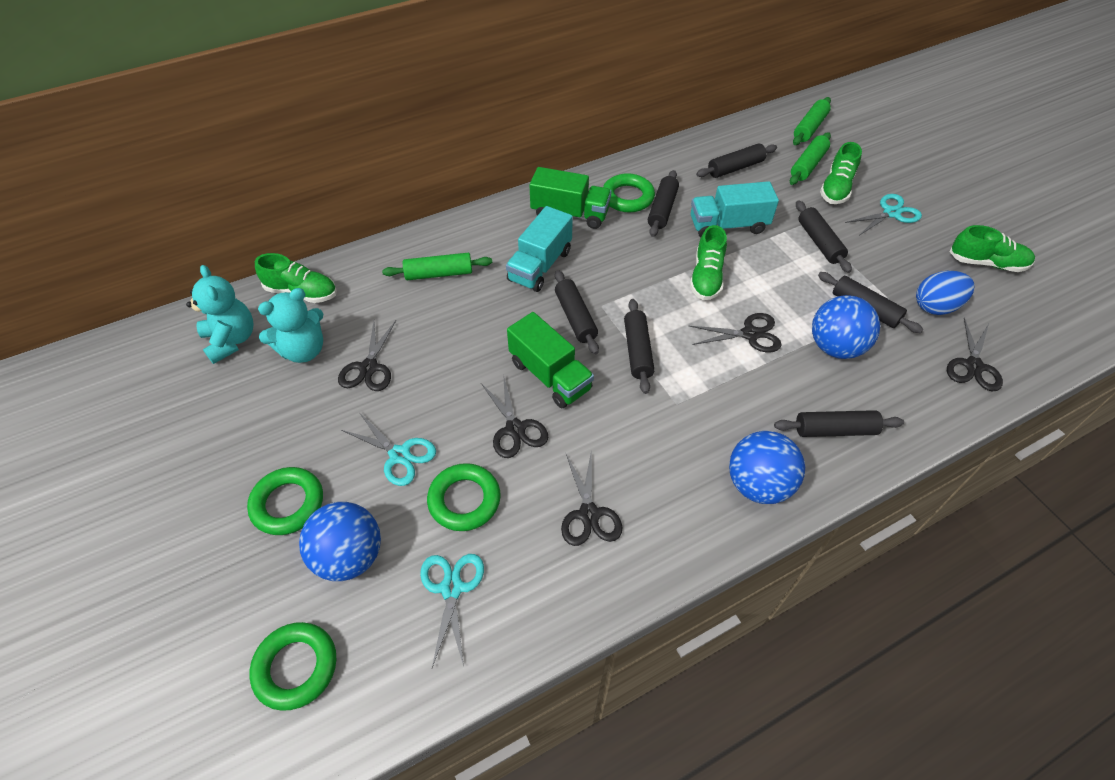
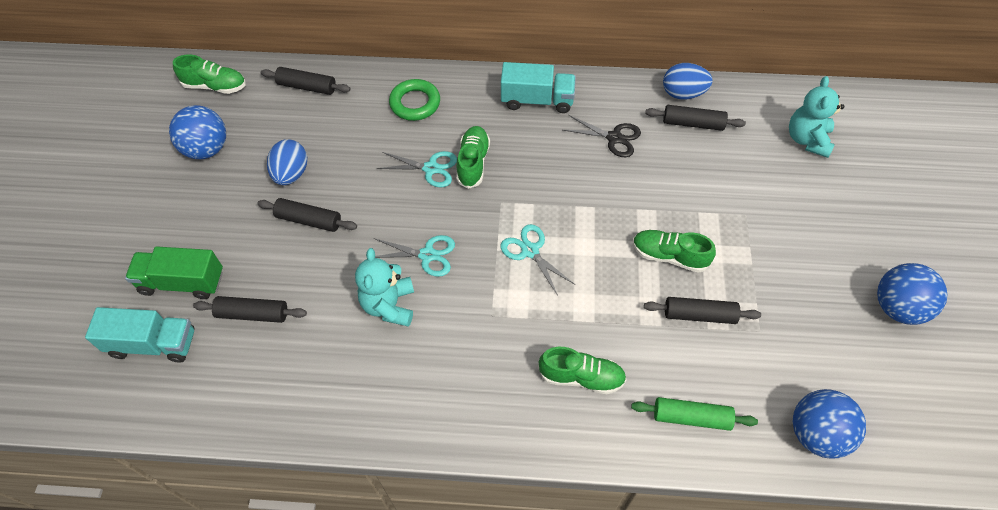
black rolling pin: 7 -> 5
black scissors: 5 -> 1
blue egg: 1 -> 2
green ring: 4 -> 1
green rolling pin: 3 -> 1
green truck: 2 -> 1

